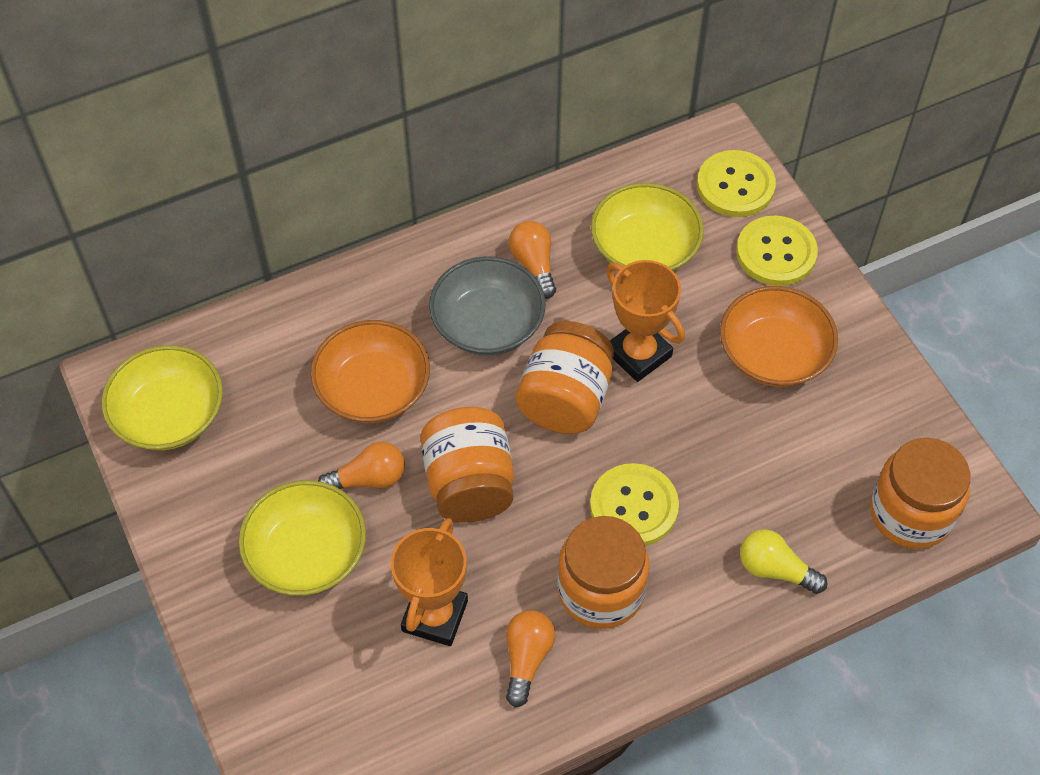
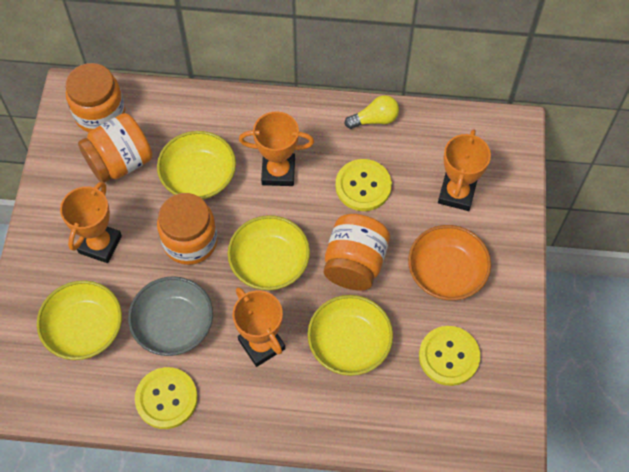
orange bowl: 2 -> 1
orange light bulb: 3 -> 0
orange trophy: 2 -> 4
yellow bowl: 3 -> 4

